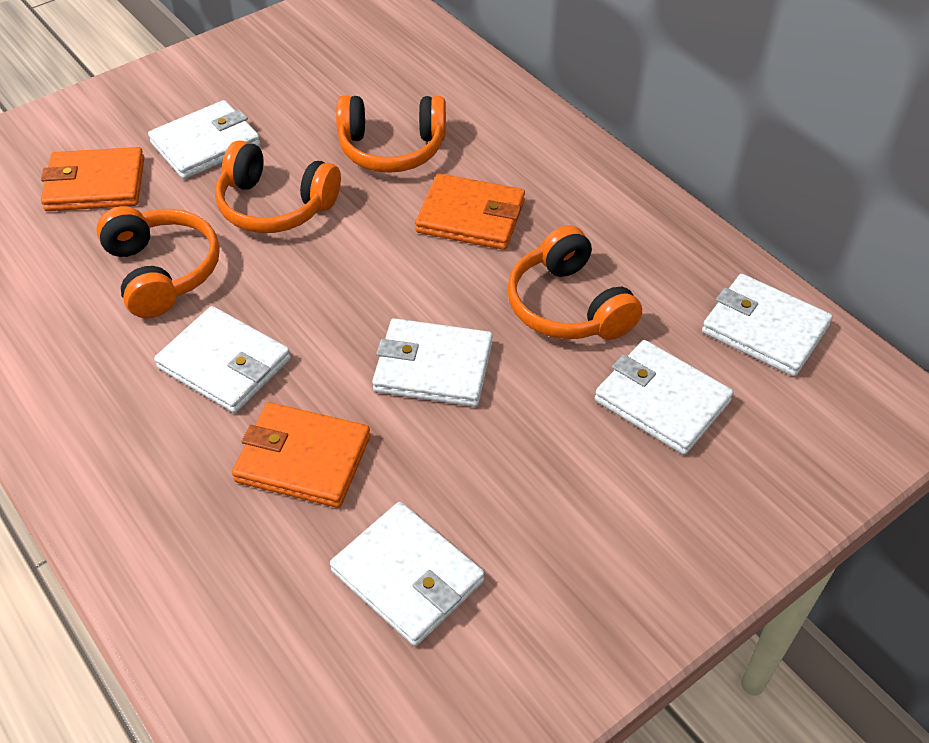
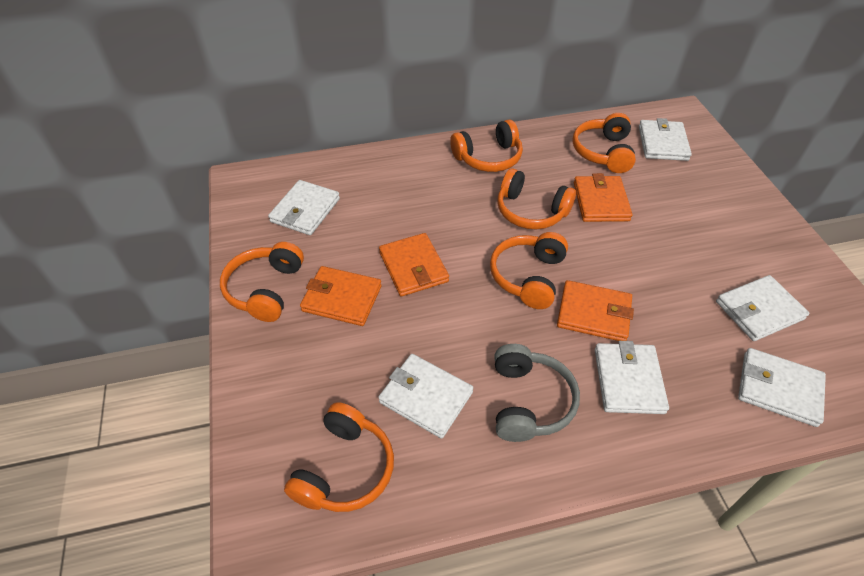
grey headphones: 0 -> 1
orange headphones: 4 -> 6
orange wallet: 3 -> 4

